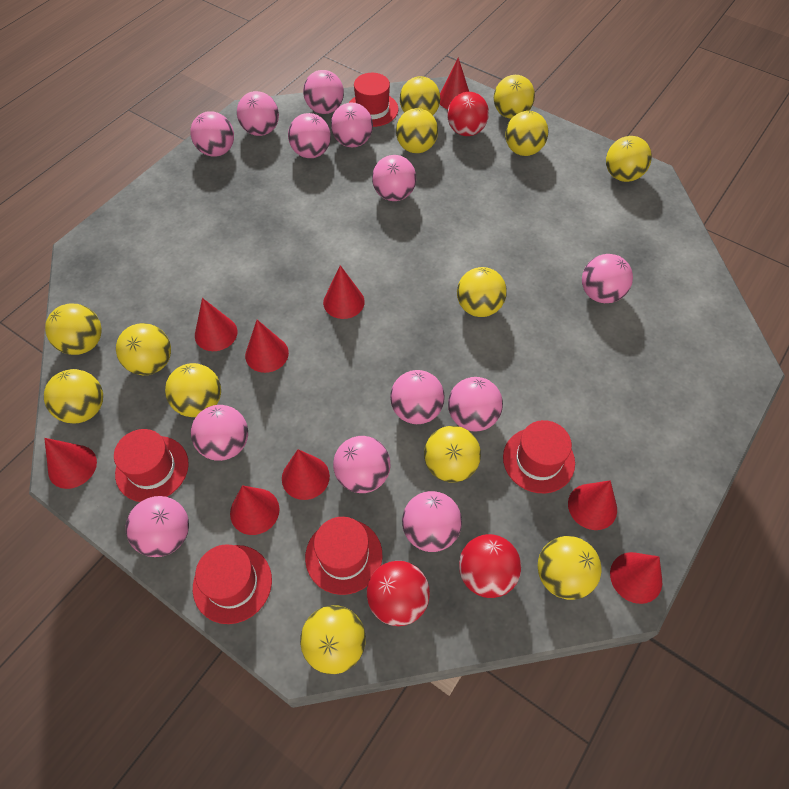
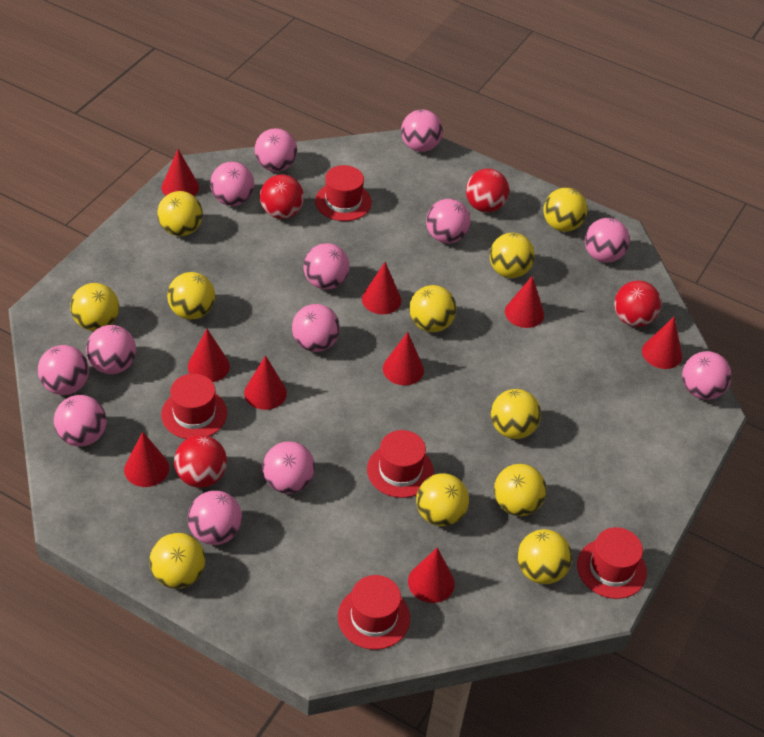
red ball: 3 -> 4
yellow ball: 13 -> 11

